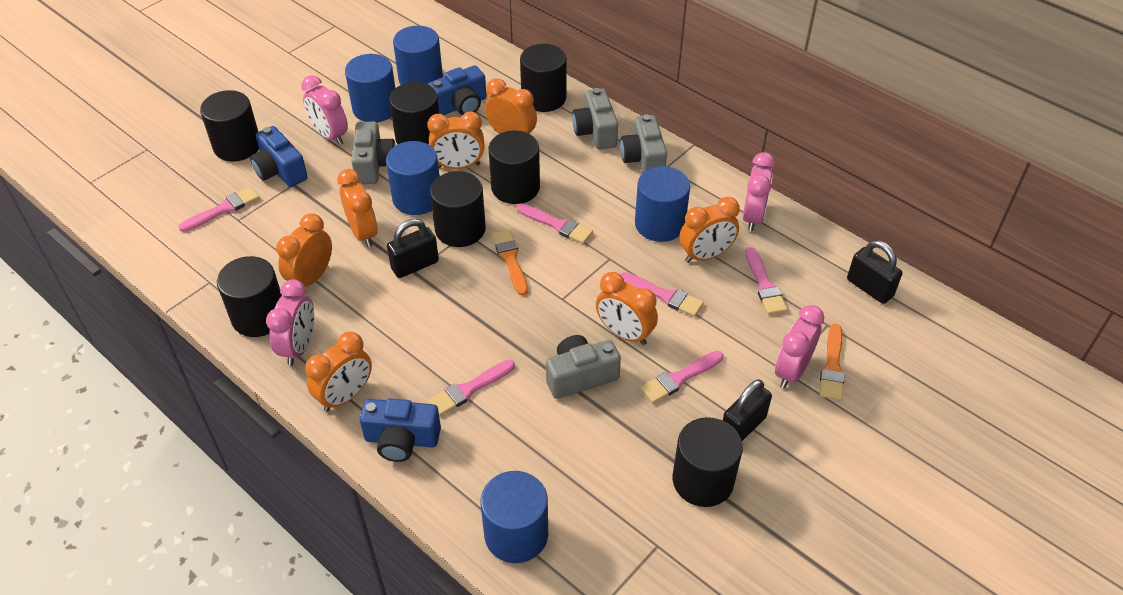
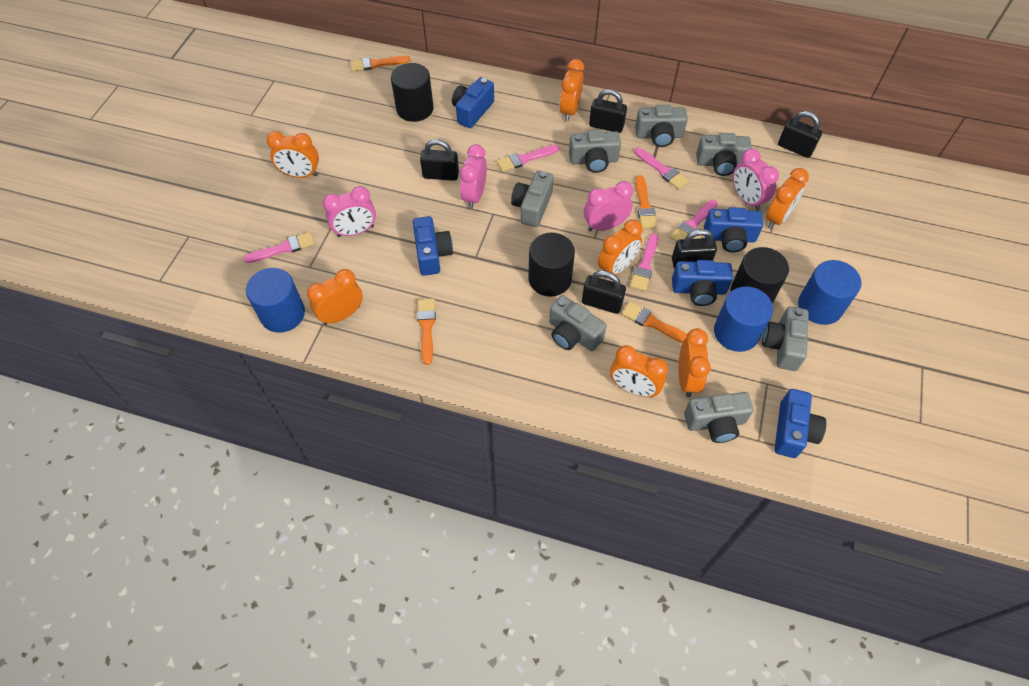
black cylinder: 7 -> 3
black padlock: 3 -> 5
blue camera: 3 -> 5
blue cylinder: 5 -> 3
grey camera: 4 -> 7
orange brush: 2 -> 4
pink brush: 6 -> 5

